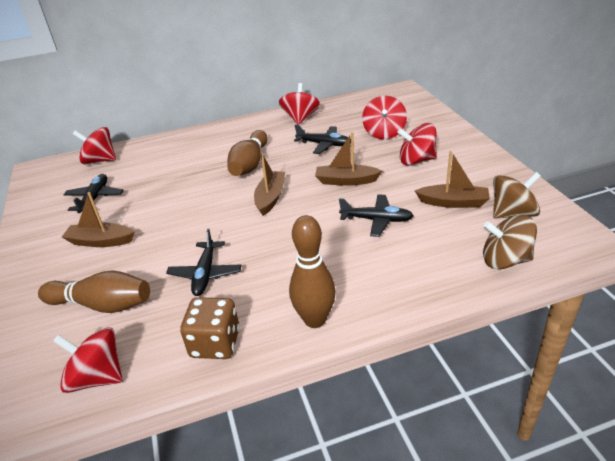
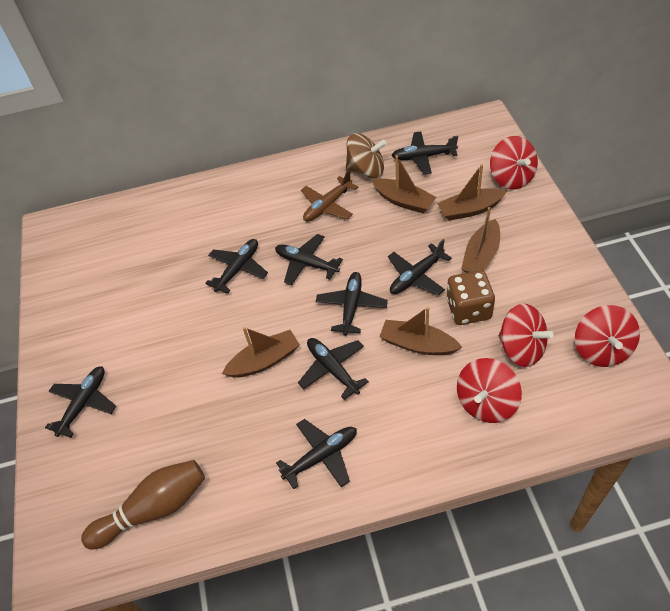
black plane: 4 -> 8
brown boat: 4 -> 5
brown bowling pin: 3 -> 1
brown plane: 0 -> 1
brown spinning top: 2 -> 1
red spinning top: 5 -> 4

